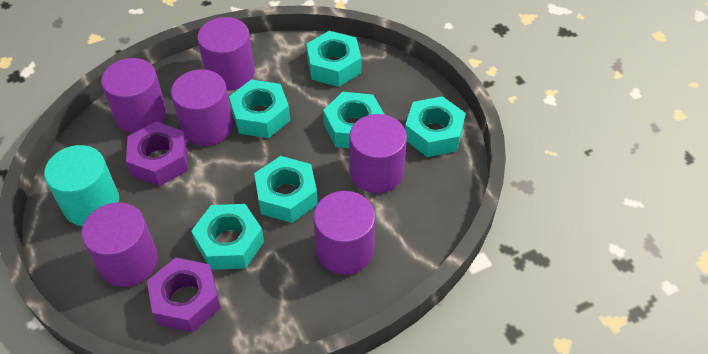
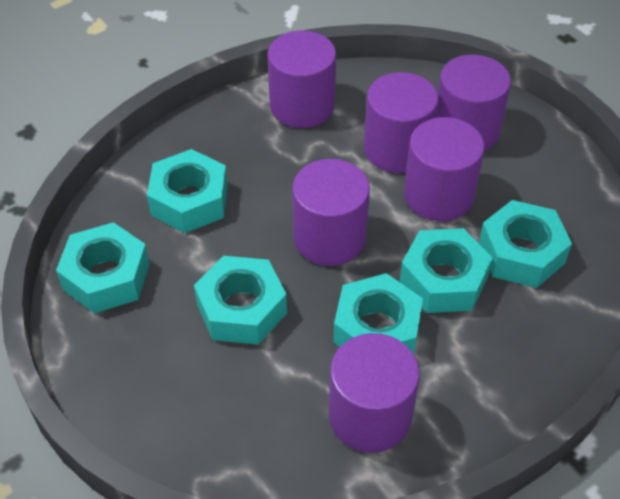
purple nut: 2 -> 0
turquoise cylinder: 1 -> 0

